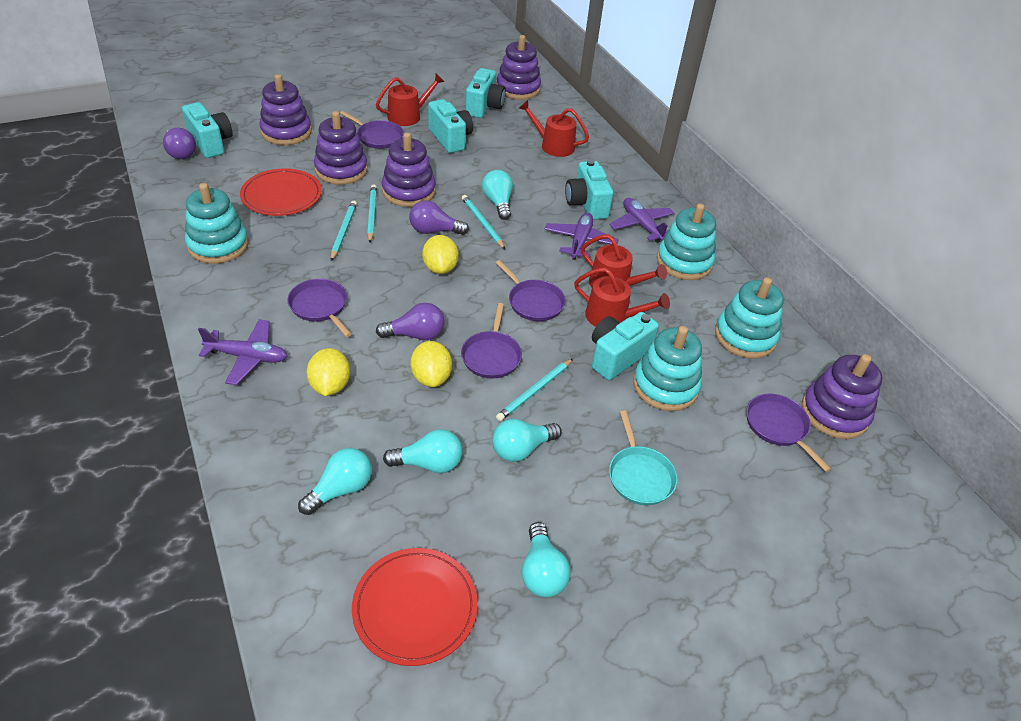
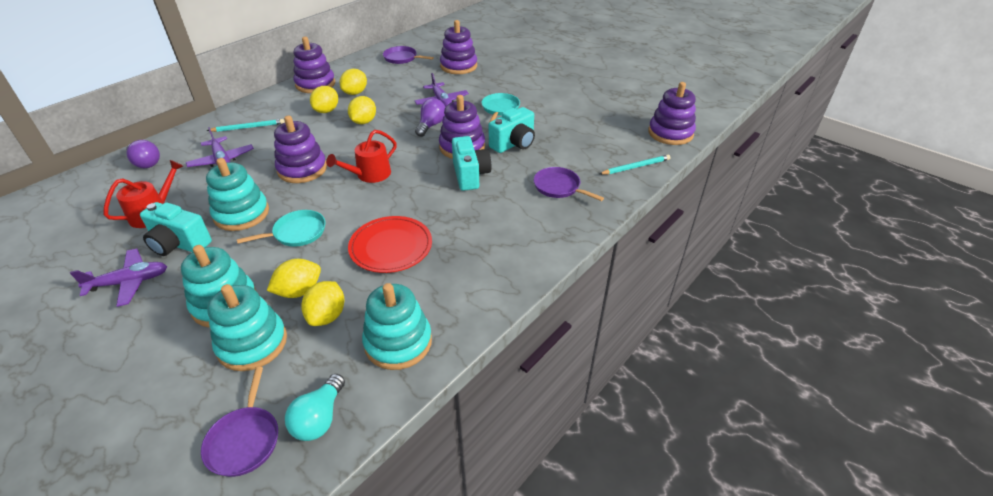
purple light bulb: 3 -> 2
purple pan: 5 -> 3
red plate: 2 -> 1
red watering can: 4 -> 2
turquoise camera: 5 -> 3
turquoise light bulb: 5 -> 1
turquoise pan: 1 -> 2
turquoise pencil: 4 -> 2
yellow lemon: 3 -> 5

